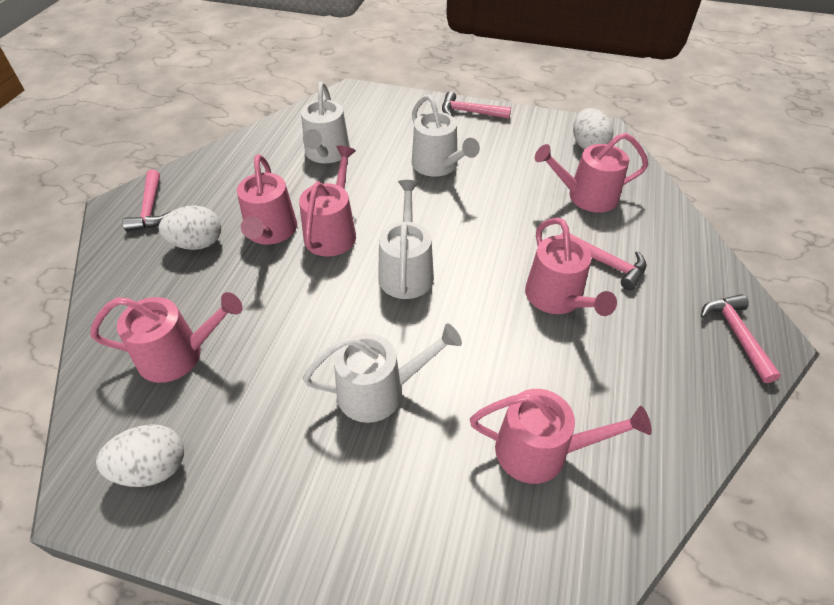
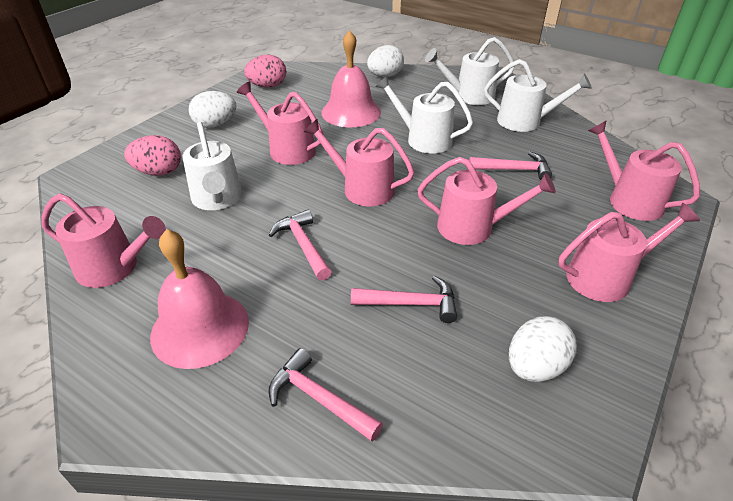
pink bell: 0 -> 2
pink egg: 0 -> 2

